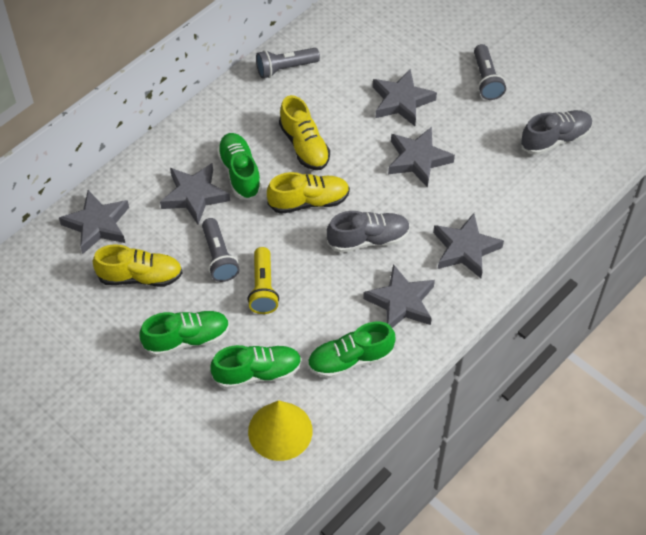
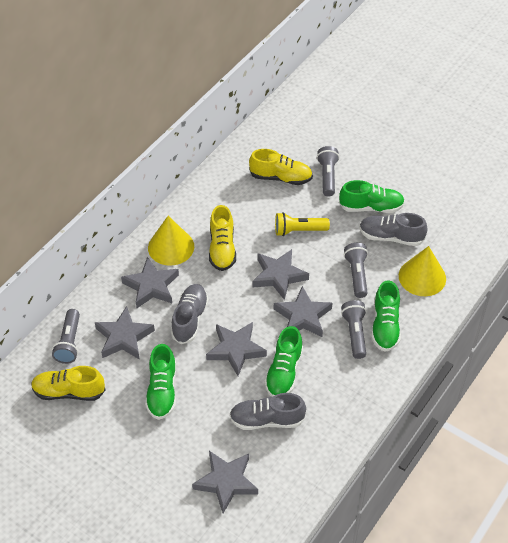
grey flashlight: 3 -> 4
grey shoe: 2 -> 3
yellow cone: 1 -> 2

